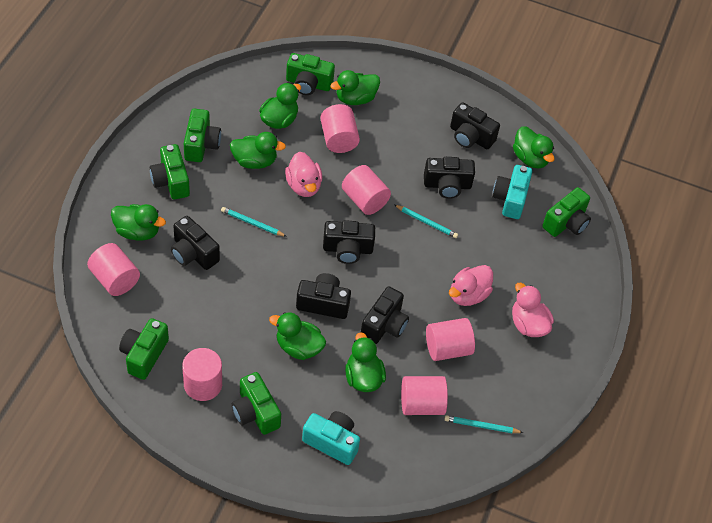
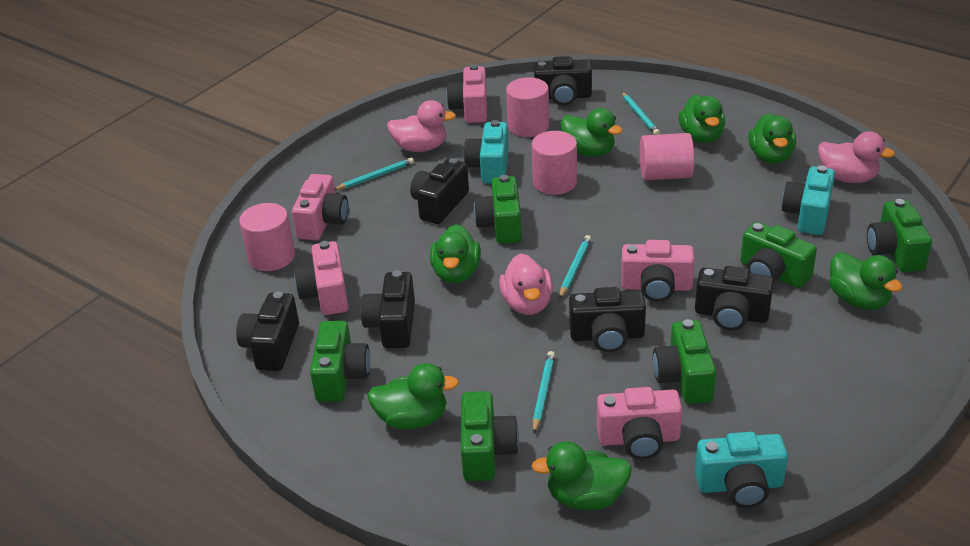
pink camera: 0 -> 5
pink cylinder: 6 -> 4
turquoise camera: 2 -> 3
turquoise pencil: 3 -> 4

